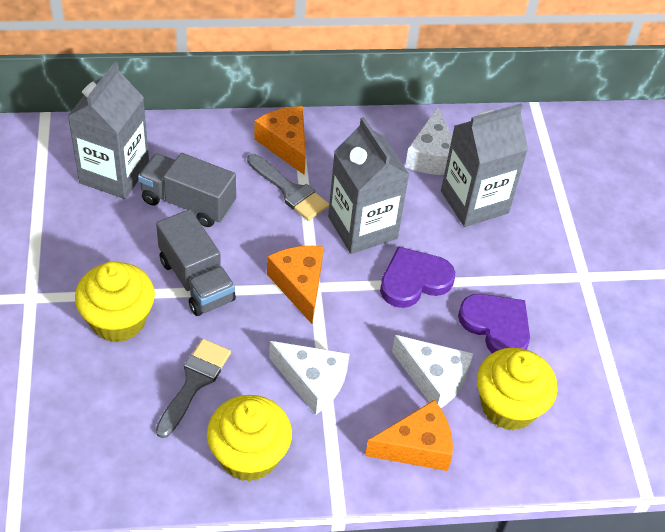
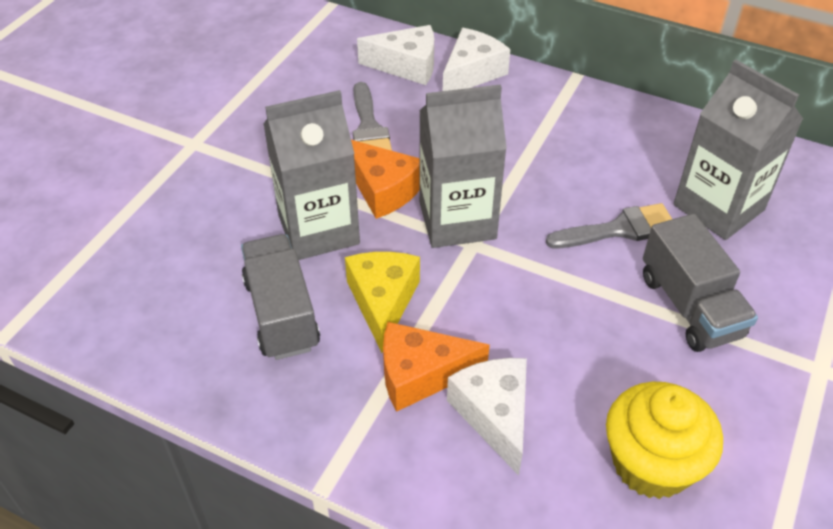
orange cheese: 3 -> 2
purple heart: 2 -> 0
yellow cheese: 0 -> 1
yellow cupcake: 3 -> 1

